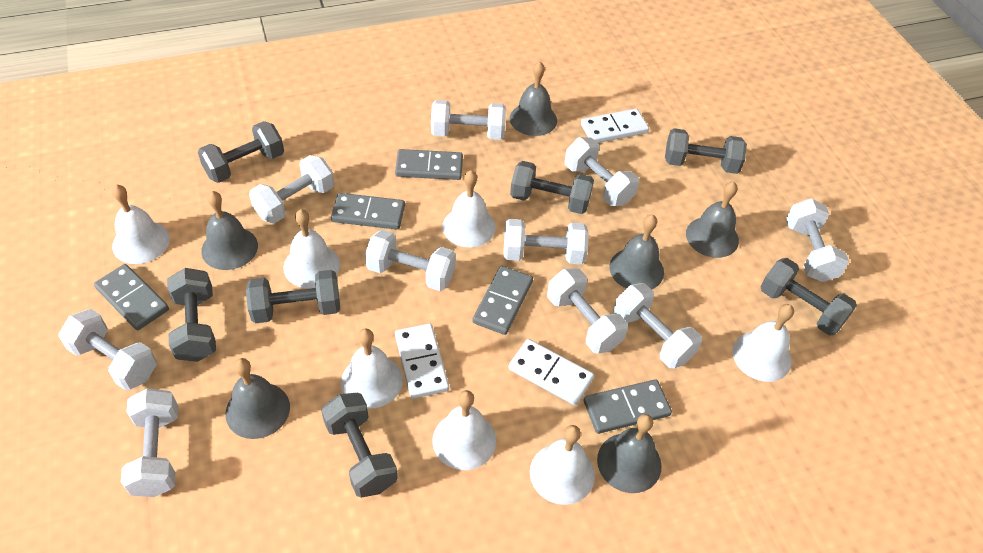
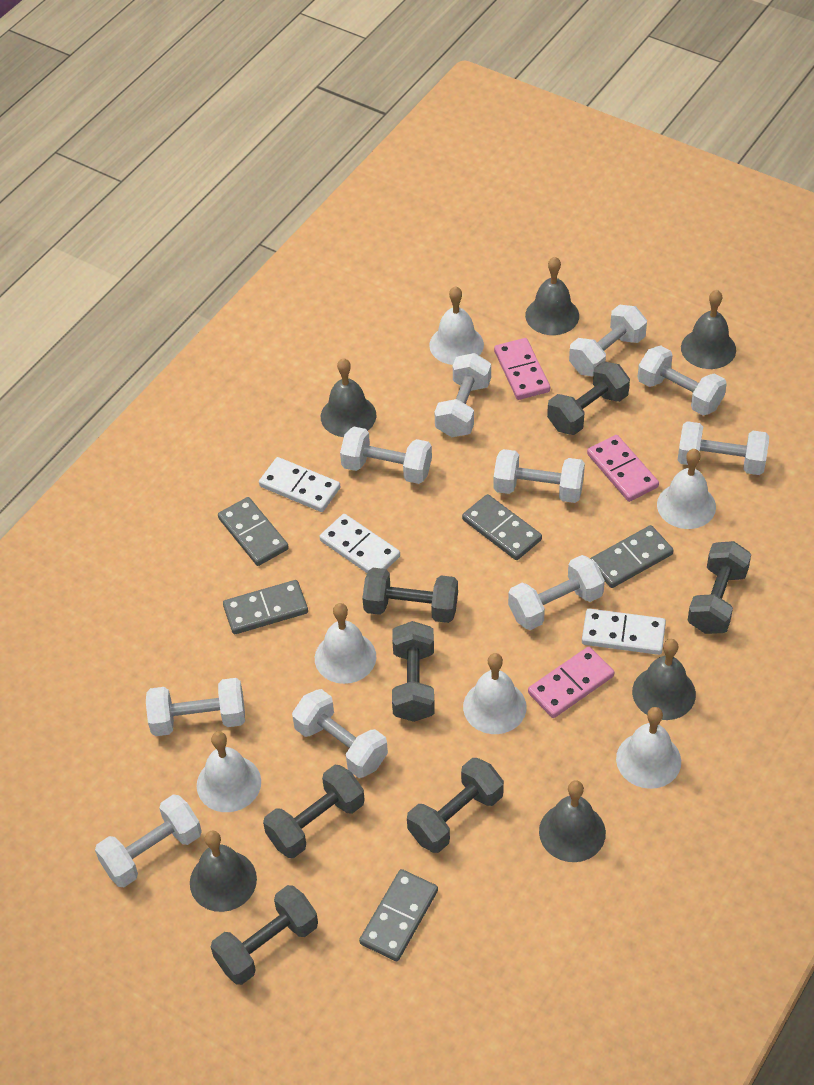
pink domino: 0 -> 3
white bell: 7 -> 6

